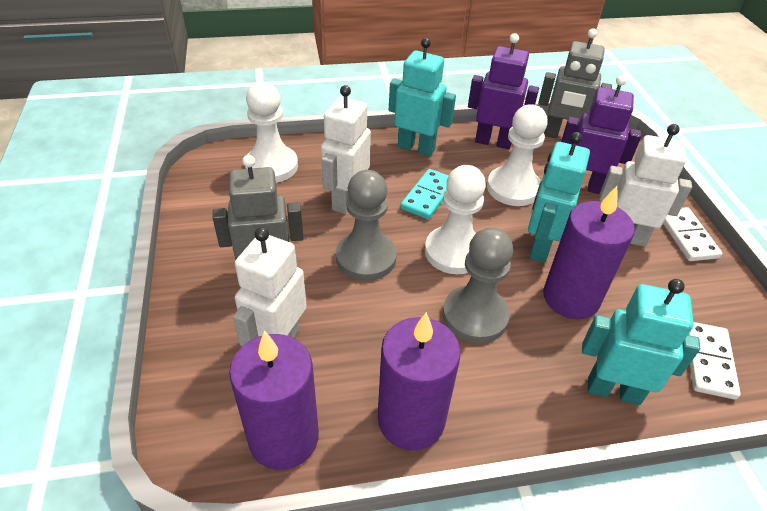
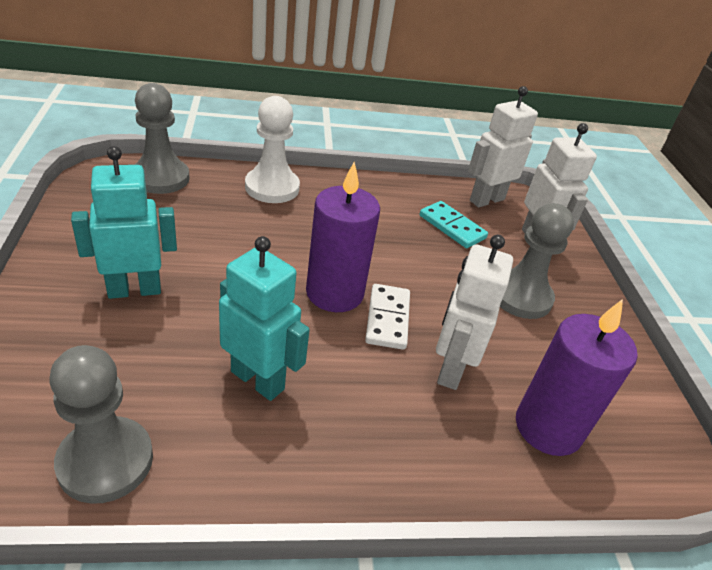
grey pawn: 2 -> 3
grey robot: 2 -> 0
purple candle: 3 -> 2
purple robot: 2 -> 0
turquoise robot: 3 -> 2
white domino: 2 -> 1
white pawn: 3 -> 1

